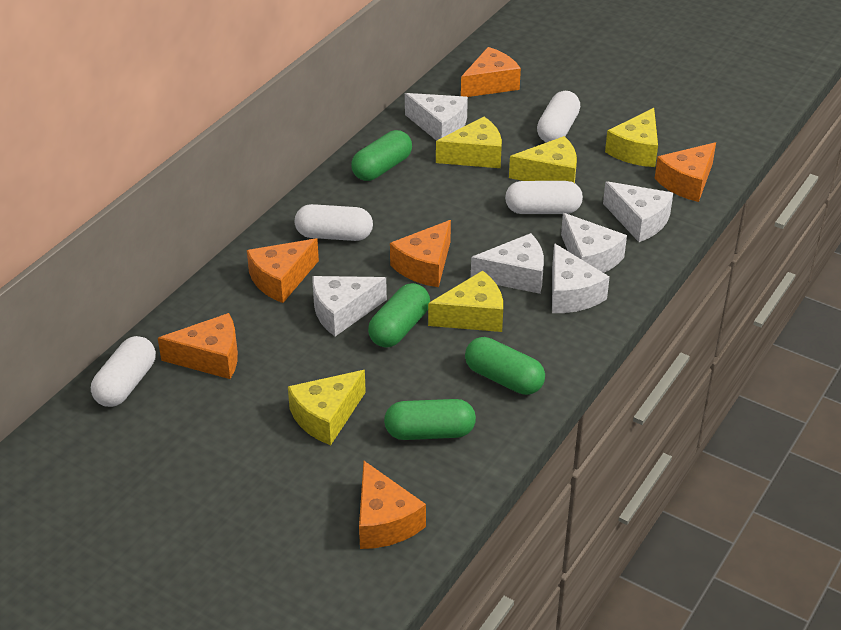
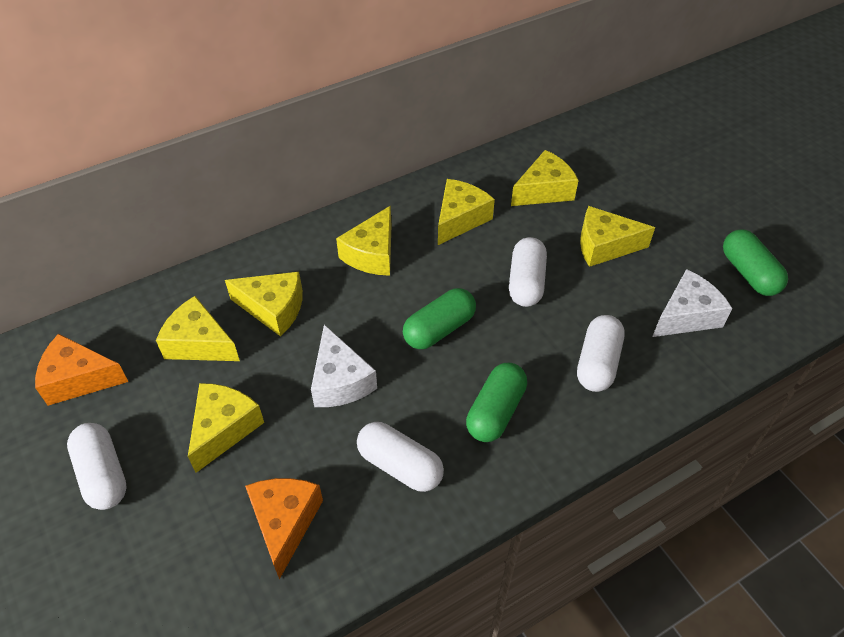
green capsule: 4 -> 3
orange cheese: 6 -> 2
white cheese: 6 -> 2
yellow cheese: 5 -> 7

